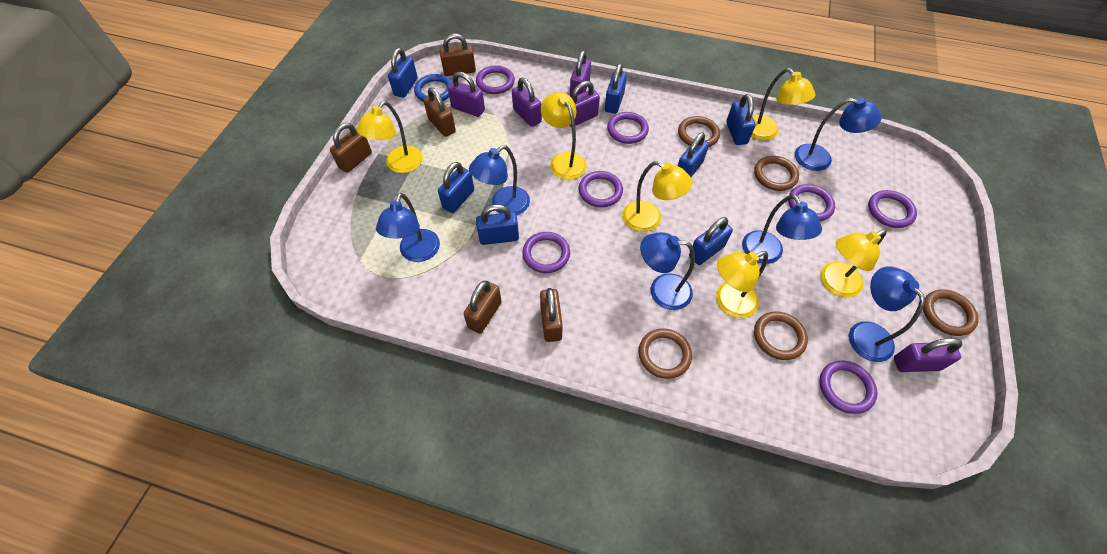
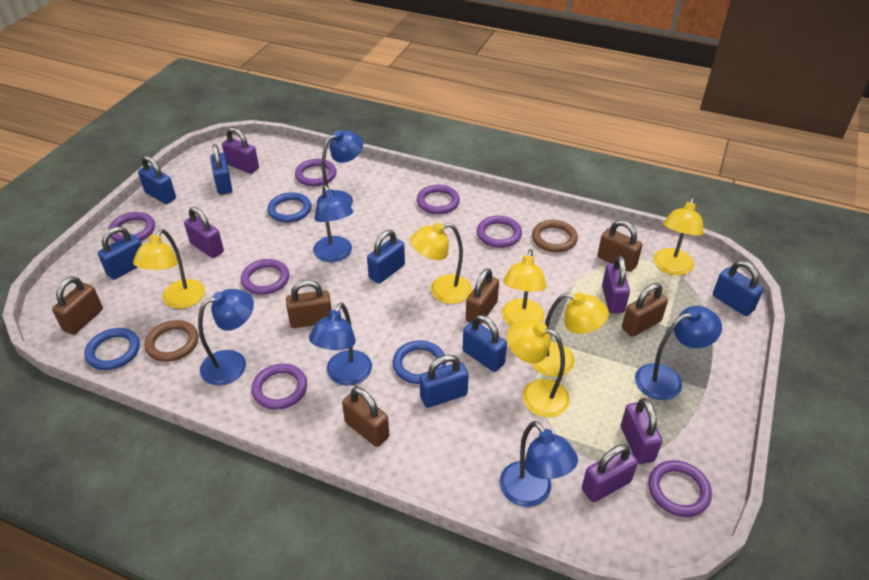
blue ring: 1 -> 3
brown padlock: 5 -> 6
brown ring: 5 -> 2

